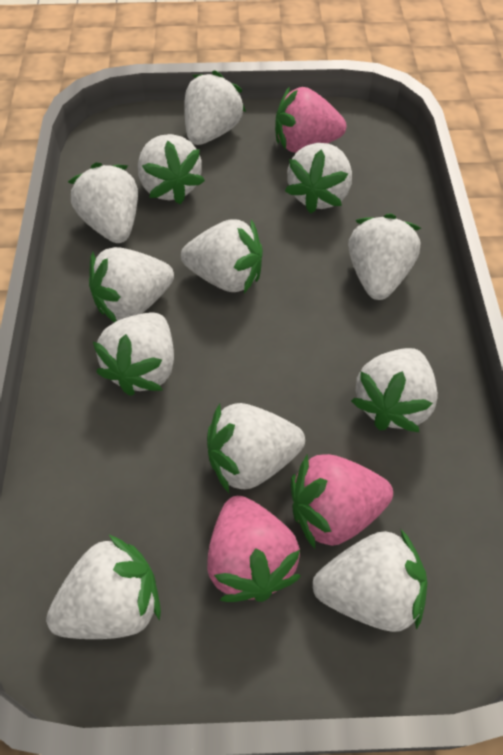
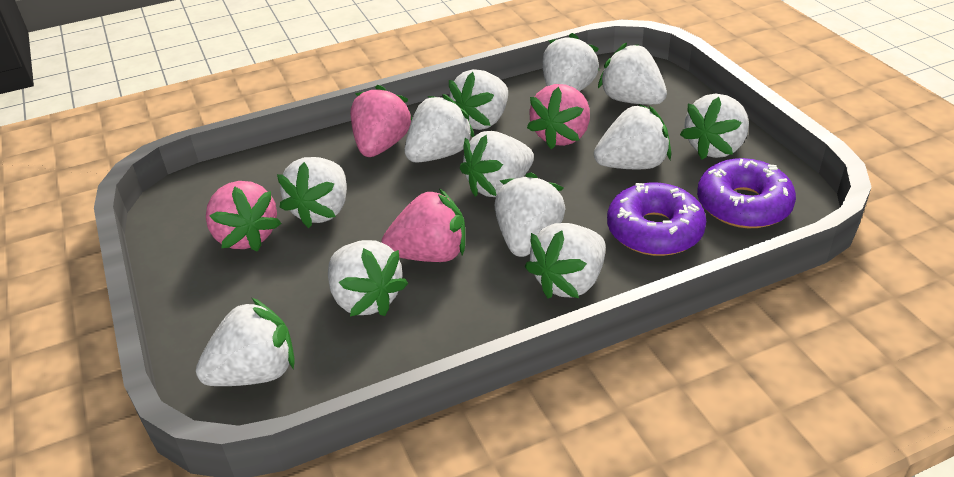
pink strawberry: 3 -> 4
purple donut: 0 -> 2

